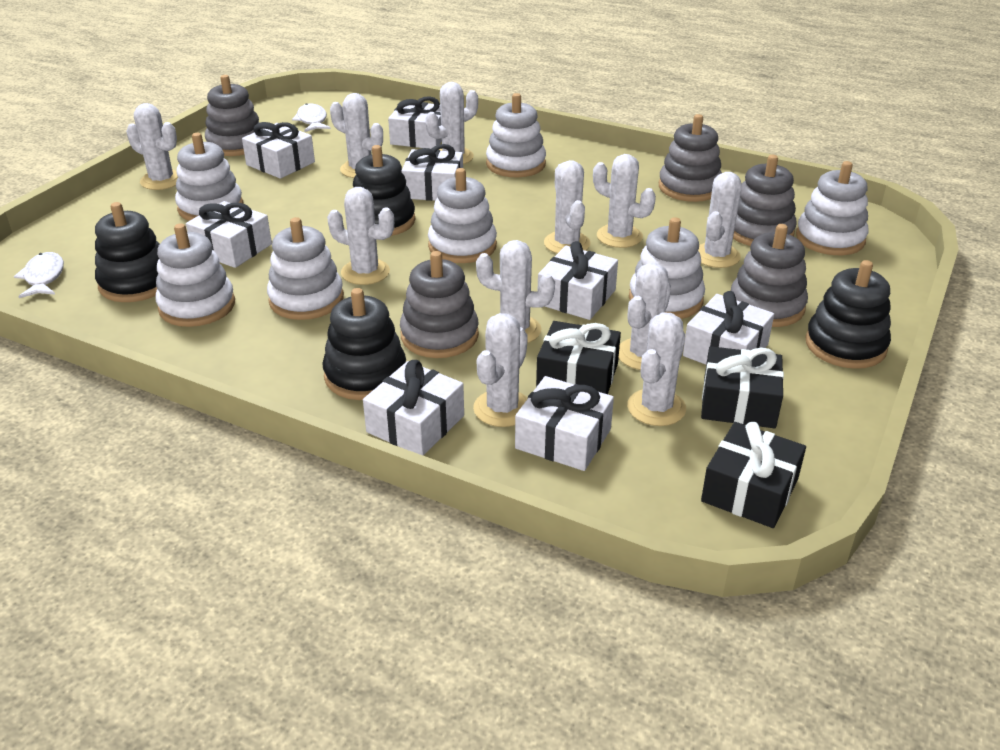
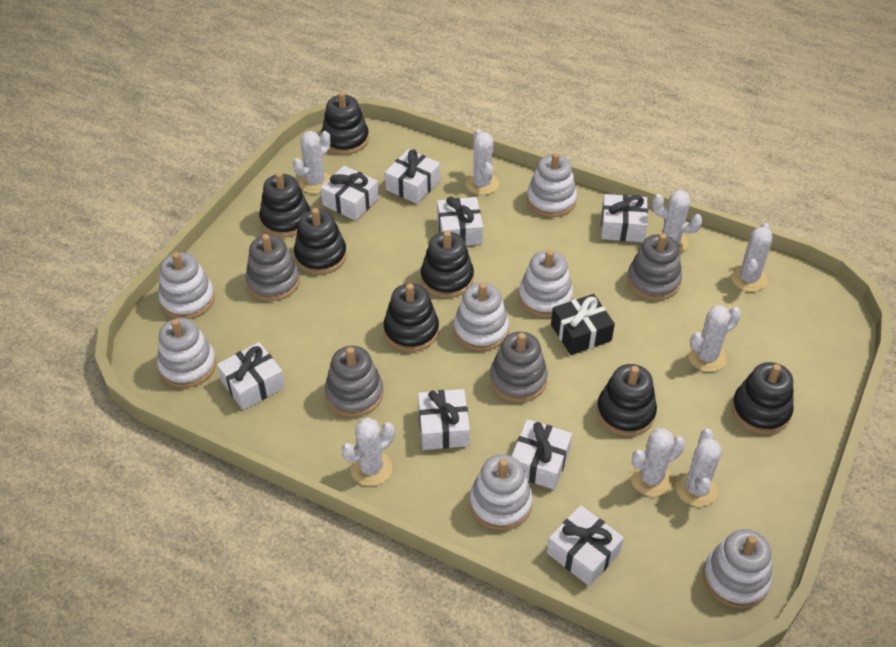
black gift: 3 -> 1
black stacking toy: 4 -> 7
grey stacking toy: 5 -> 4
white cactus: 11 -> 8
white fish: 2 -> 0

